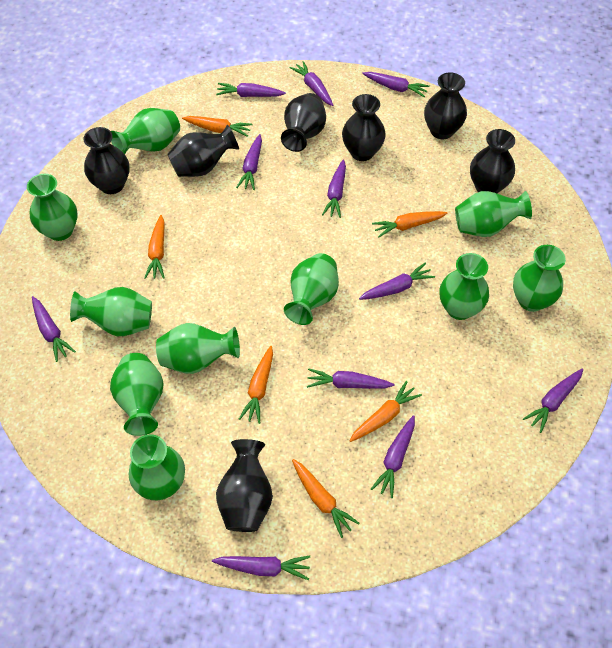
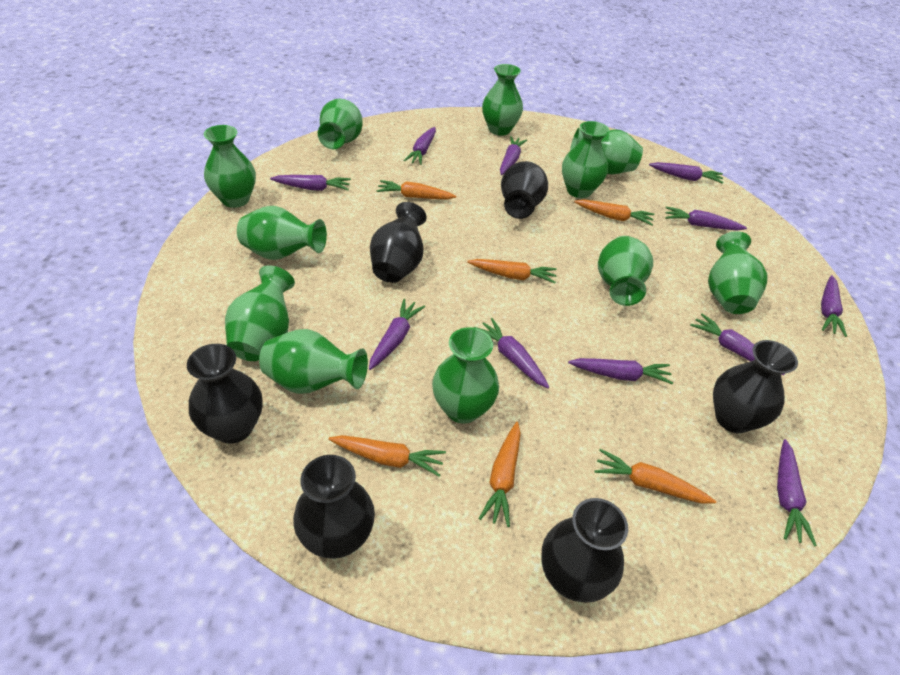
black vase: 7 -> 6
green vase: 10 -> 11

